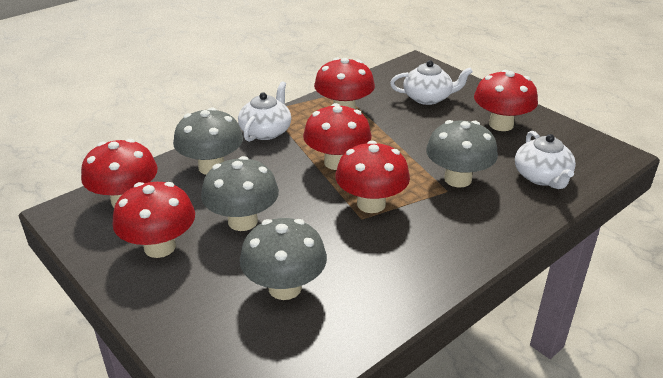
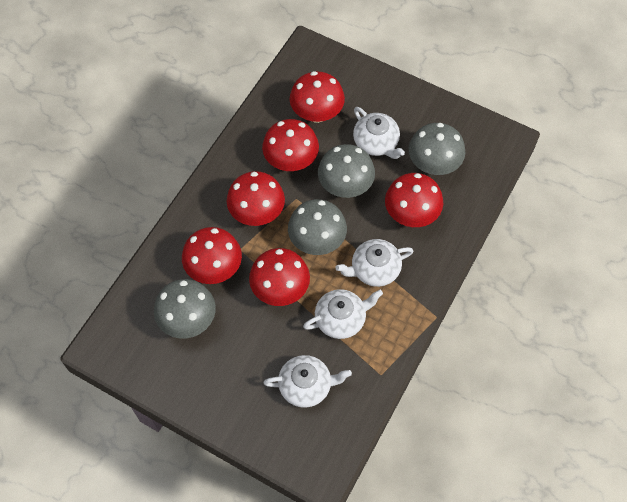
white teapot: 3 -> 4

